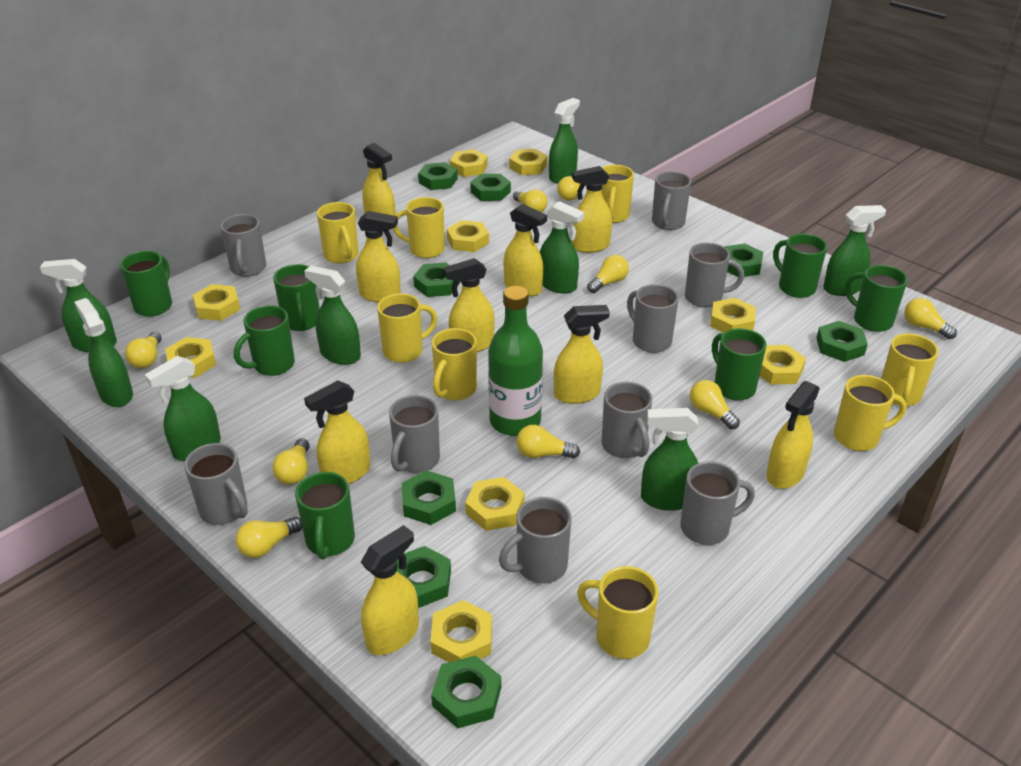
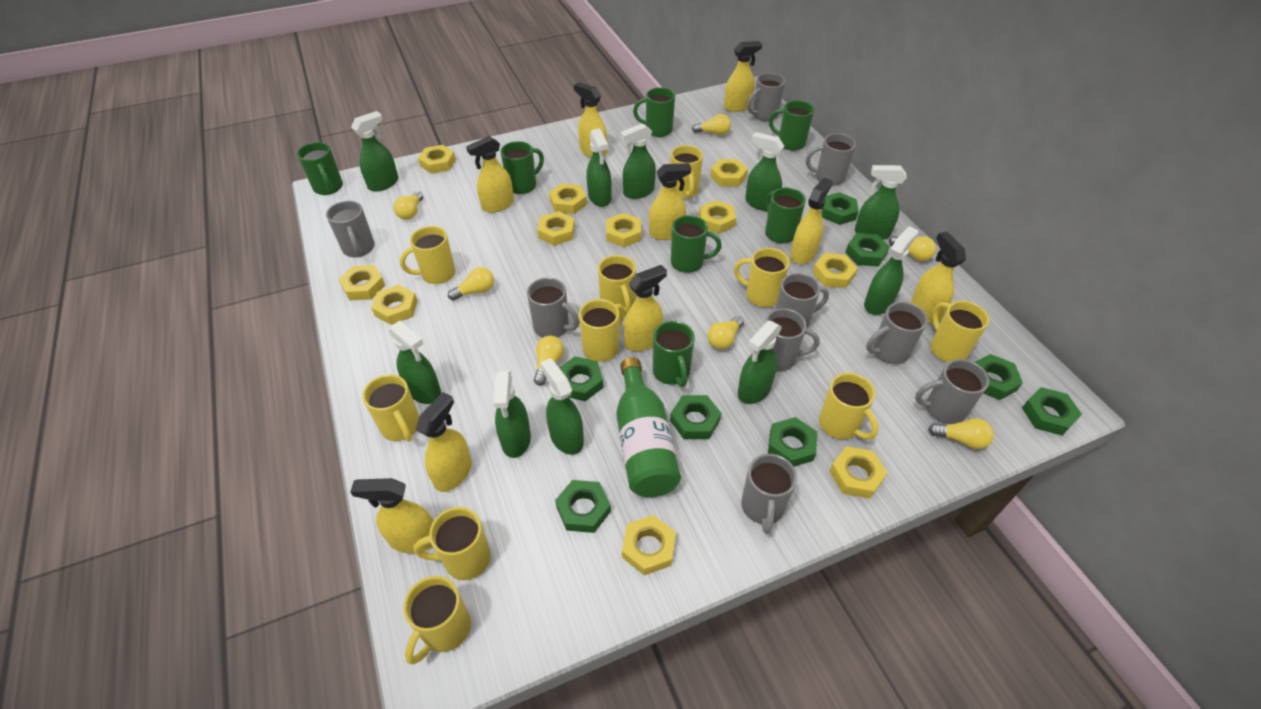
green spray bottle: 8 -> 10
yellow light bulb: 9 -> 7
yellow mug: 8 -> 10
yellow nut: 9 -> 11

